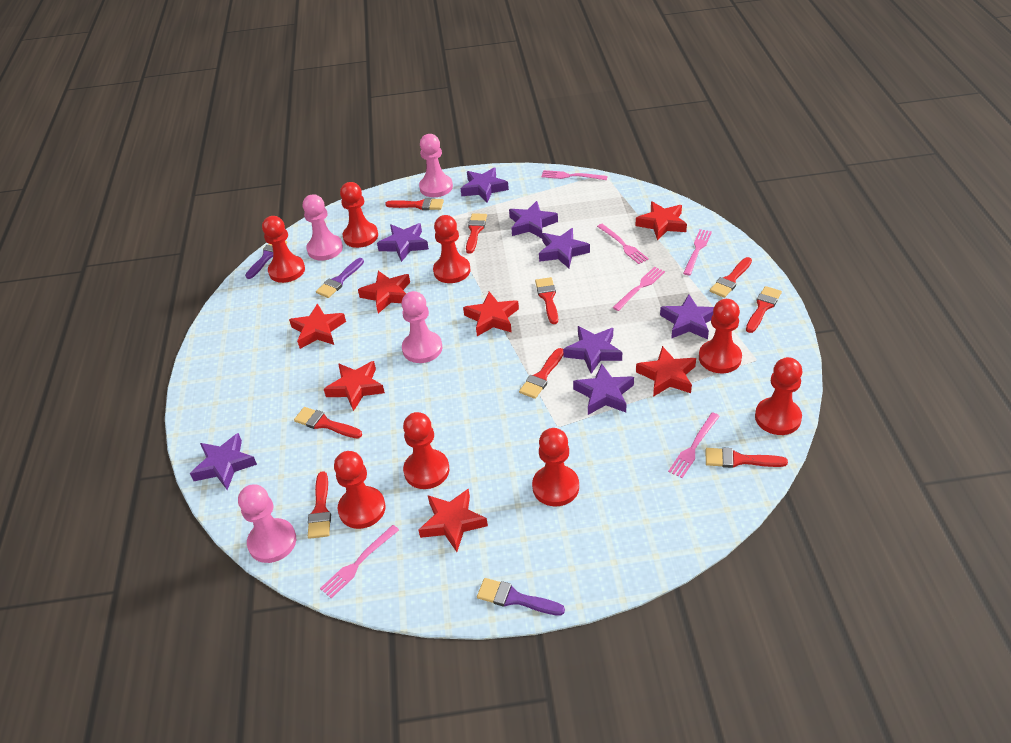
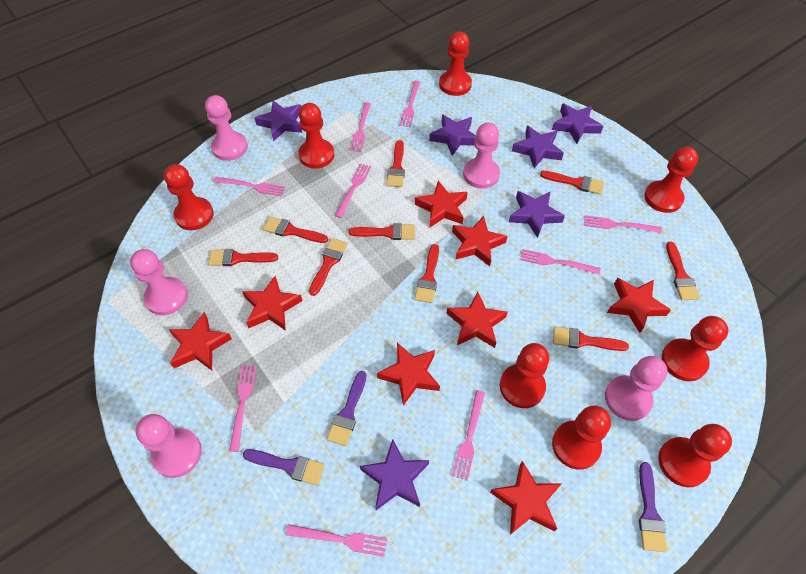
pink fork: 6 -> 9
pink pawn: 4 -> 5
purple star: 8 -> 6
red star: 7 -> 8

